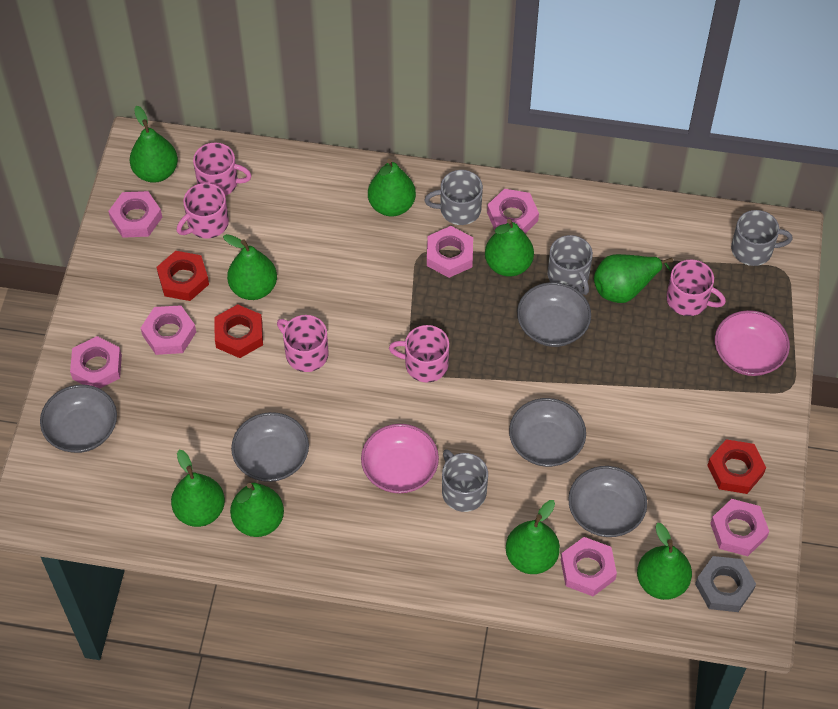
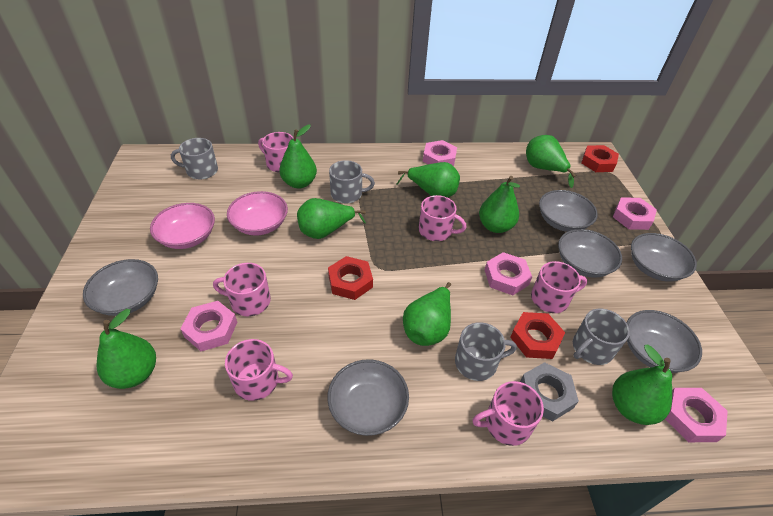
green pear: 9 -> 8
grey bowl: 5 -> 6
pink mug: 5 -> 6
pink nut: 7 -> 5

